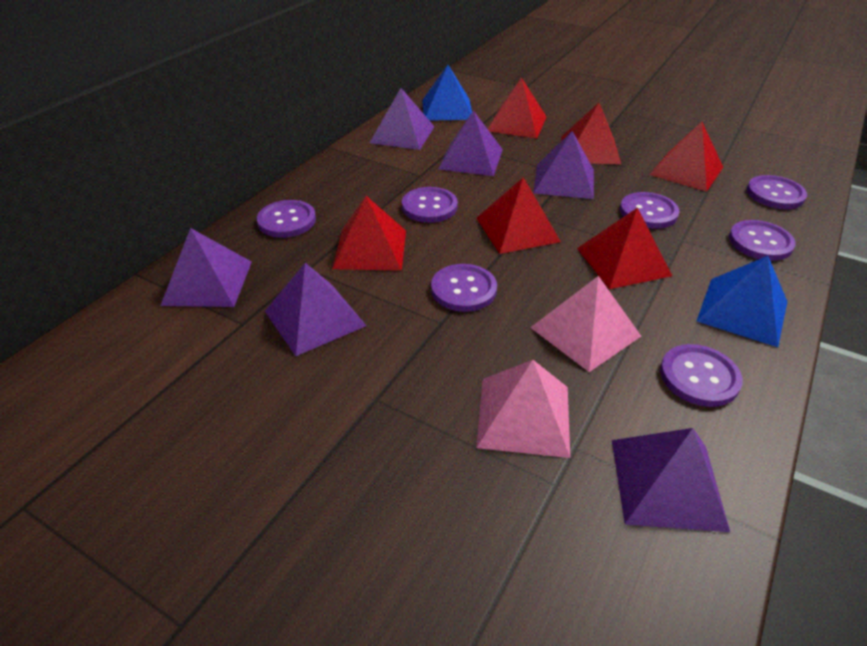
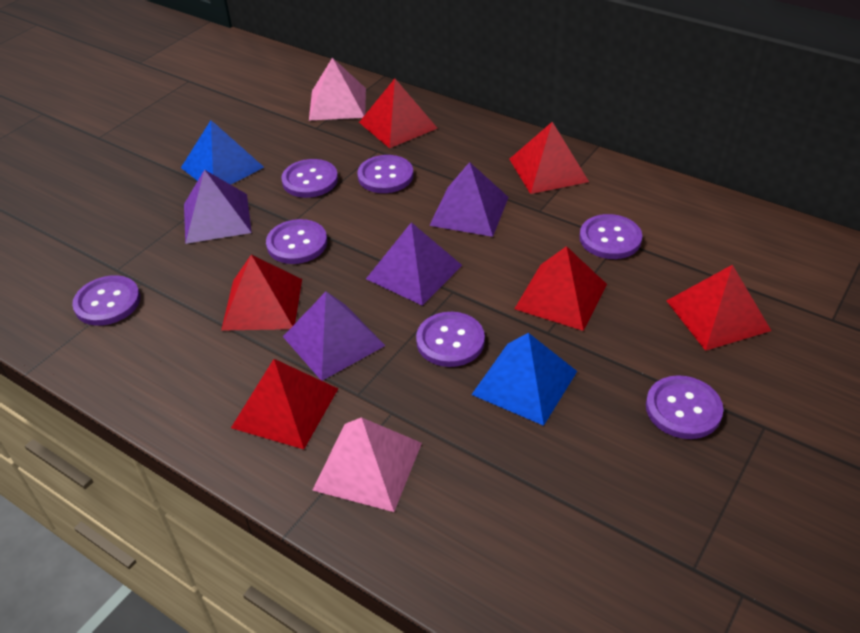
purple pyramid: 6 -> 4

